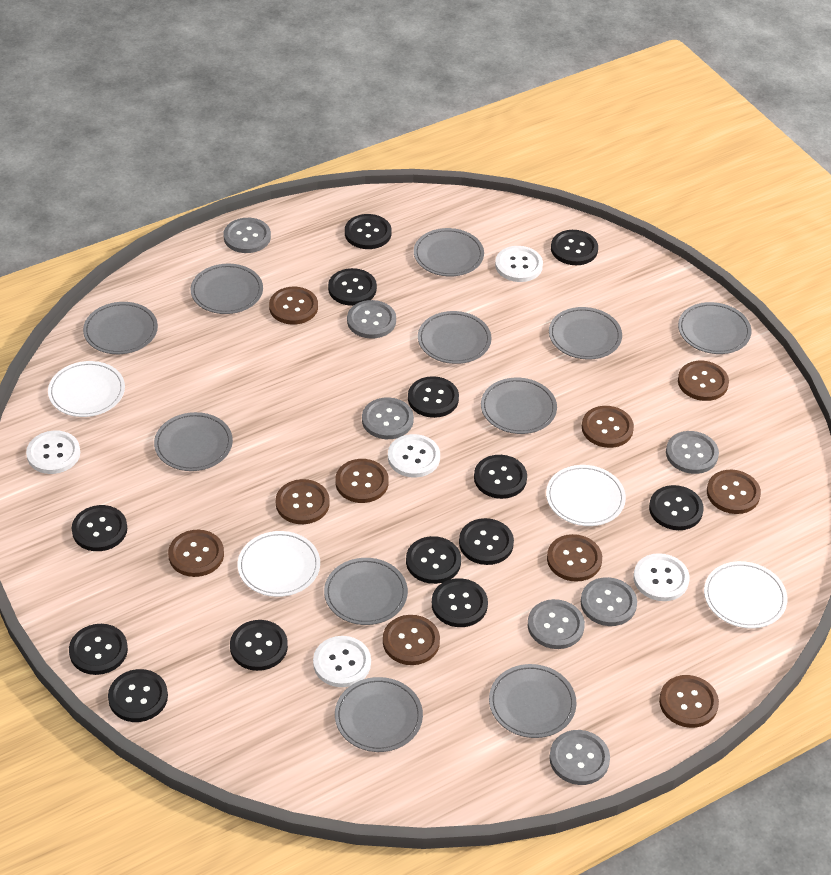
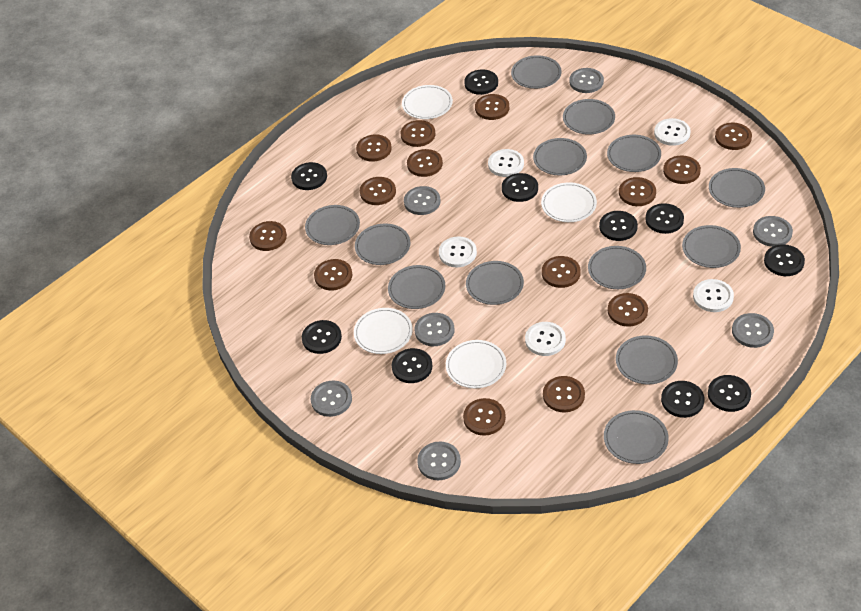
black button: 13 -> 10
brown button: 10 -> 14
grey plate: 11 -> 13

